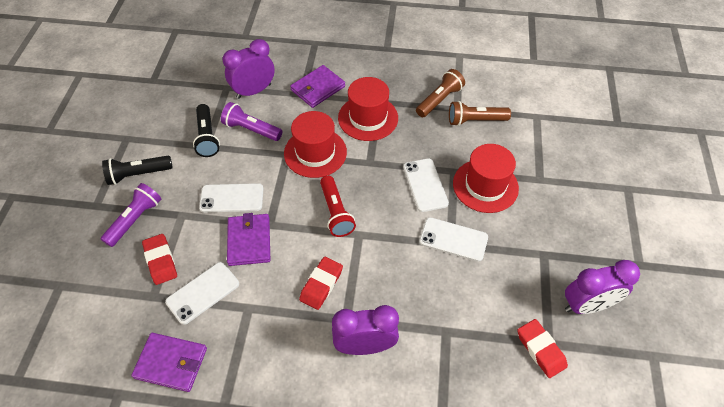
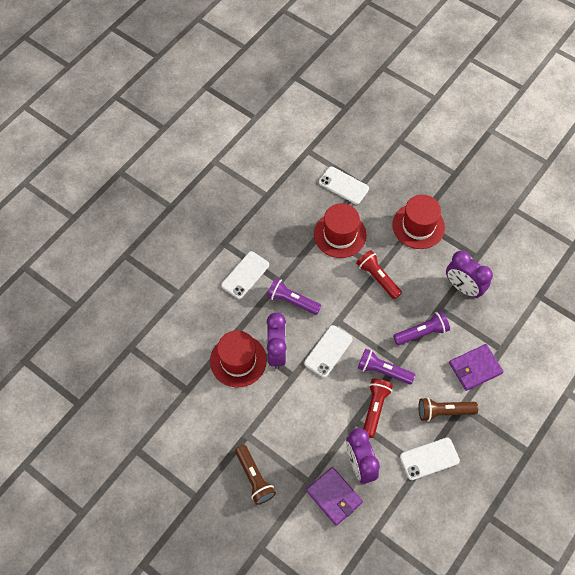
black flashlight: 2 -> 0
purple flashlight: 2 -> 3
purple wallet: 3 -> 2
red eraser: 3 -> 0
red flashlight: 1 -> 2

